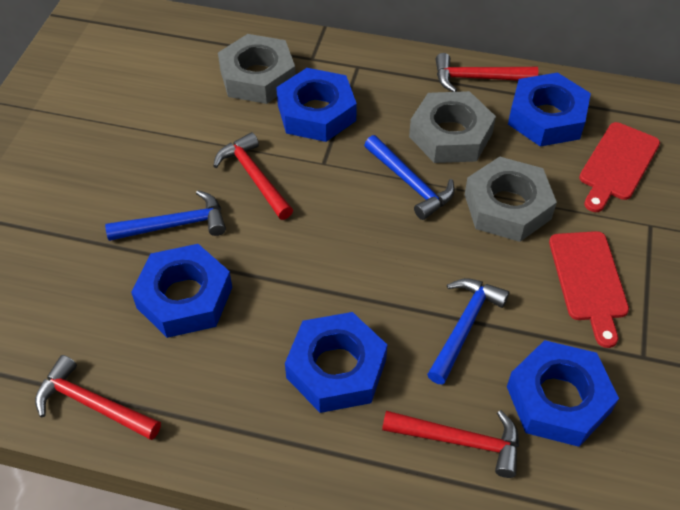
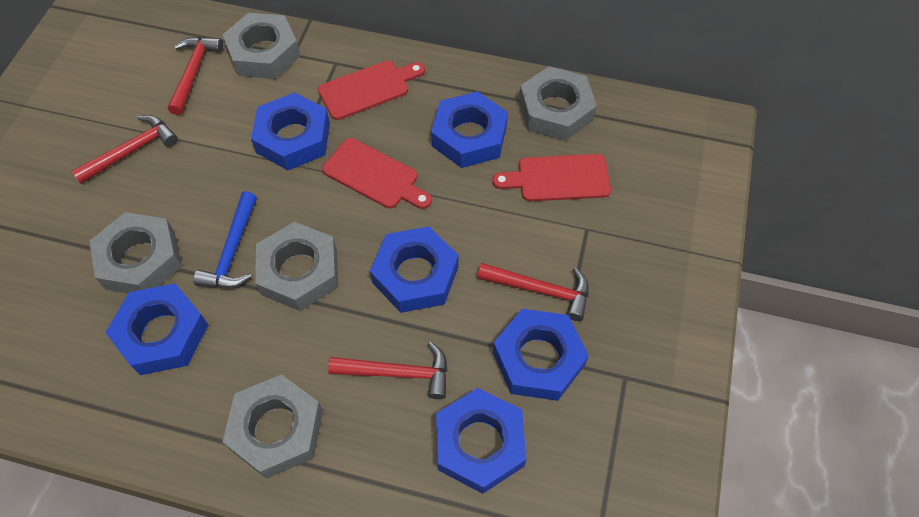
blue hammer: 3 -> 1
blue nut: 5 -> 6
grey nut: 3 -> 5
red cutting board: 2 -> 3

